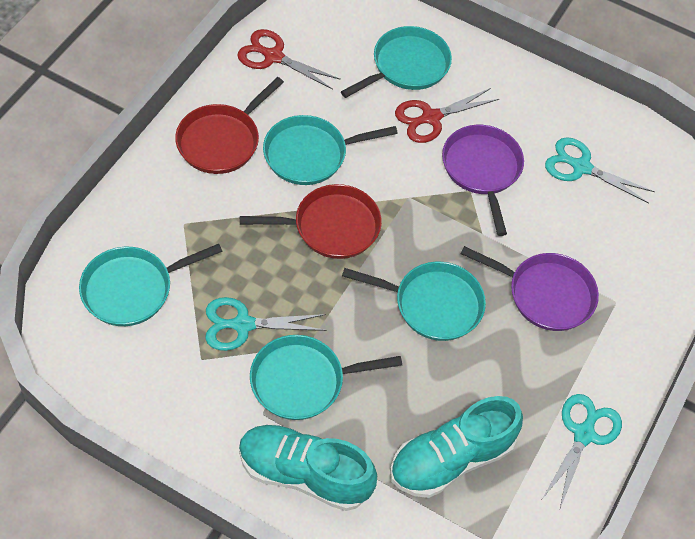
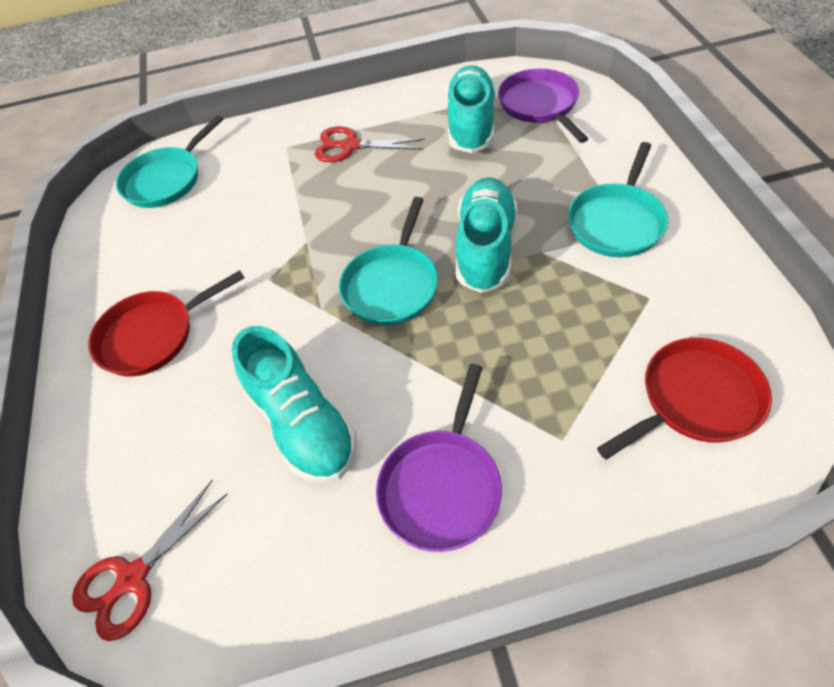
turquoise pan: 5 -> 3
turquoise scissors: 3 -> 0
turquoise shoe: 2 -> 3

